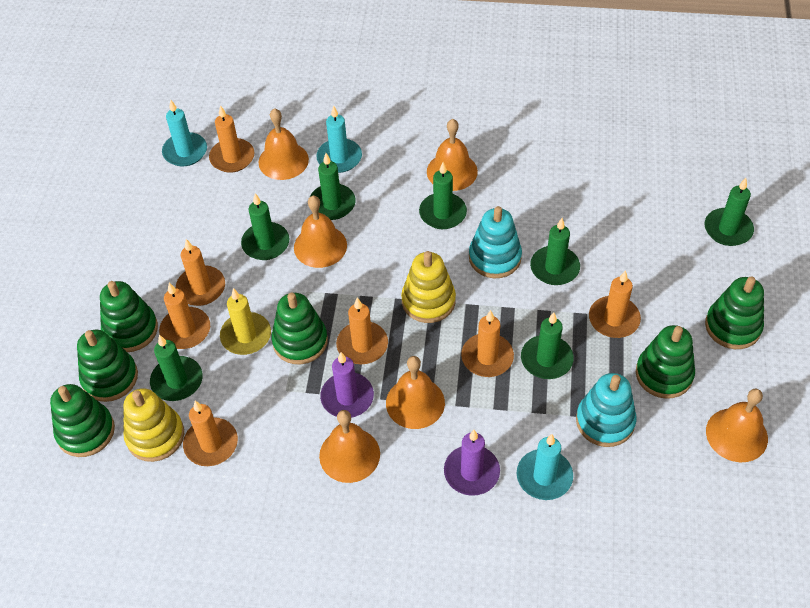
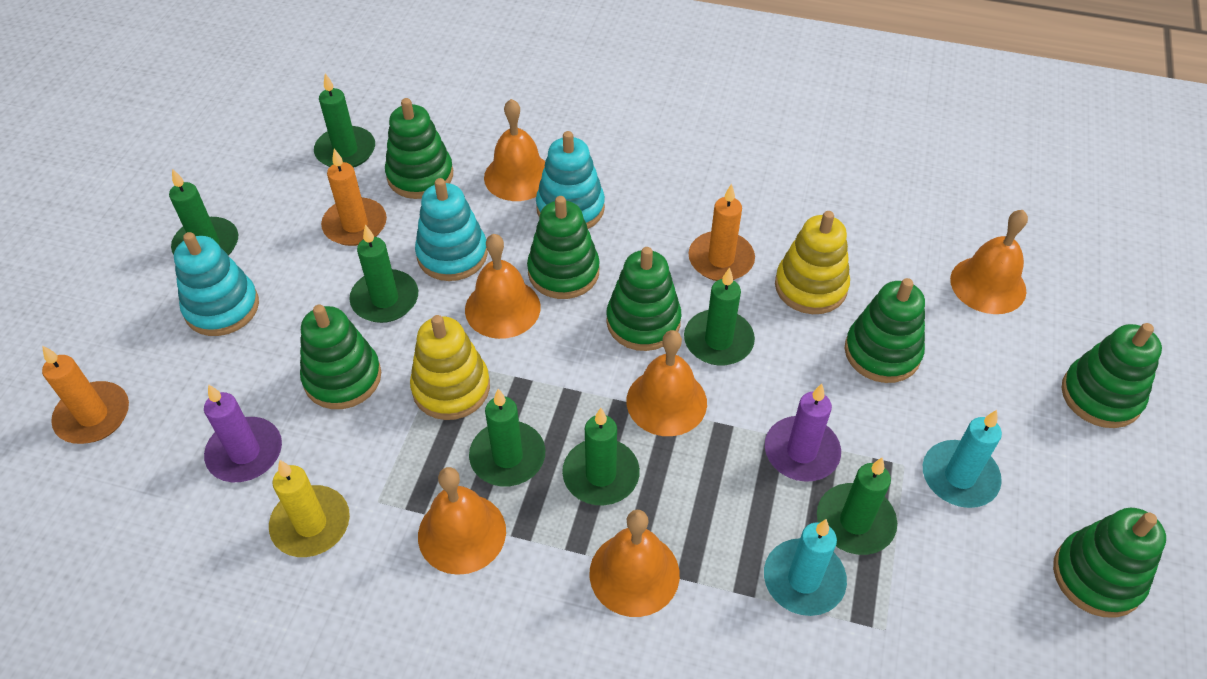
green stacking toy: 6 -> 7
orange candle: 7 -> 3
turquoise candle: 3 -> 2
turquoise stacking toy: 2 -> 3

